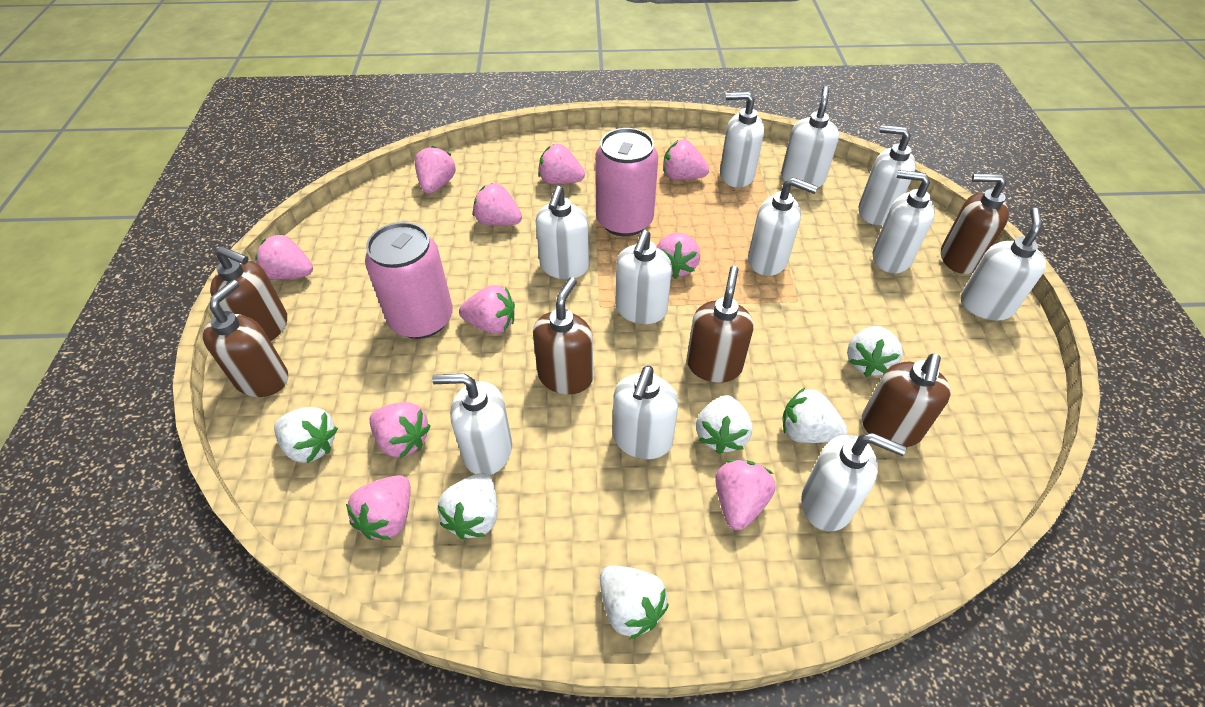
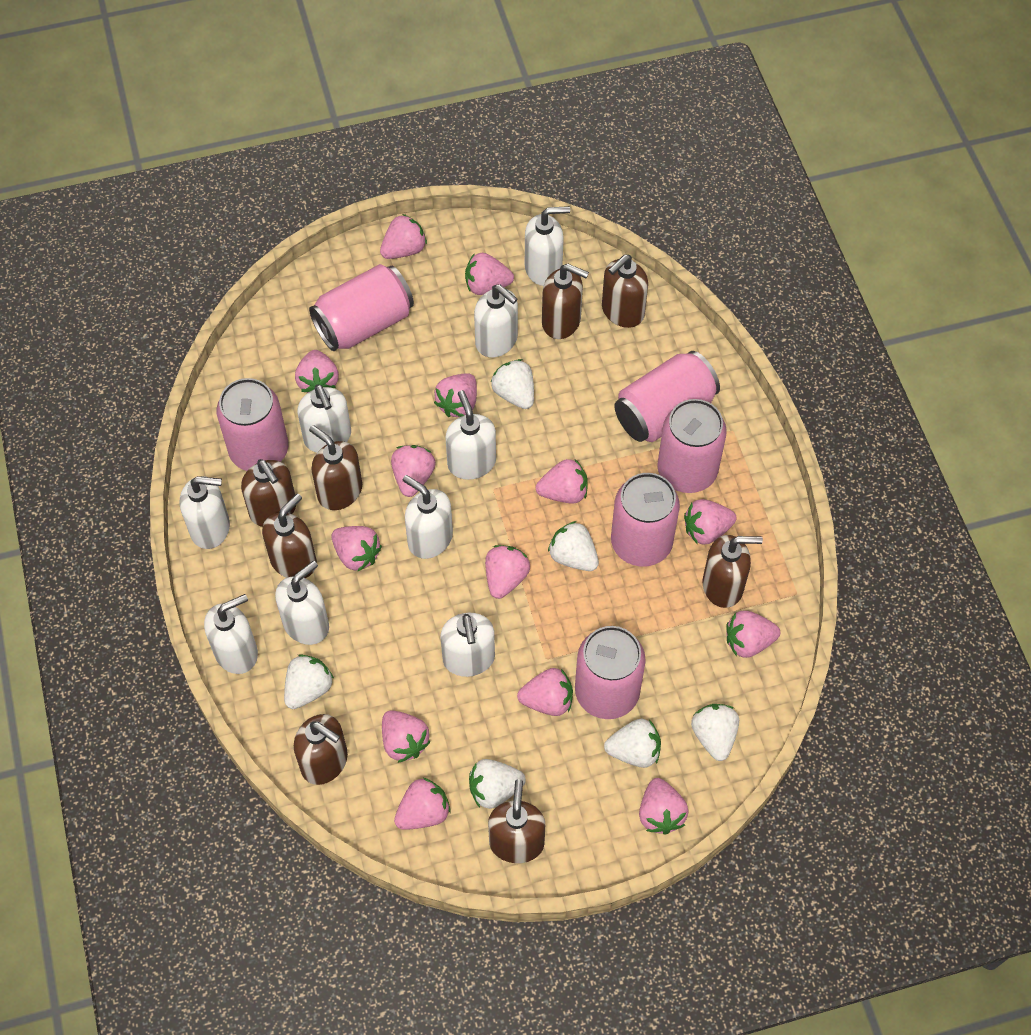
brown soap dispenser: 6 -> 8
pink can: 2 -> 6
pink strawberry: 10 -> 14
white soap dispenser: 11 -> 9

